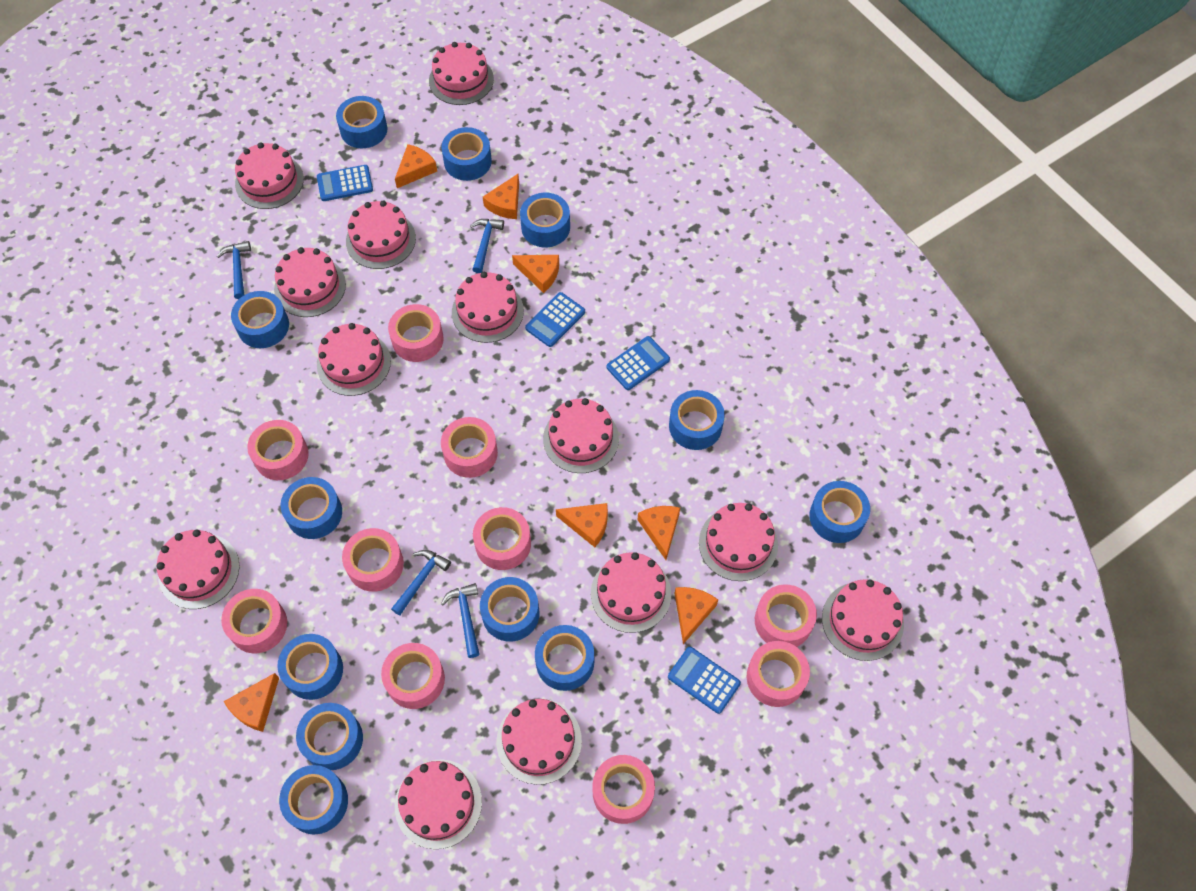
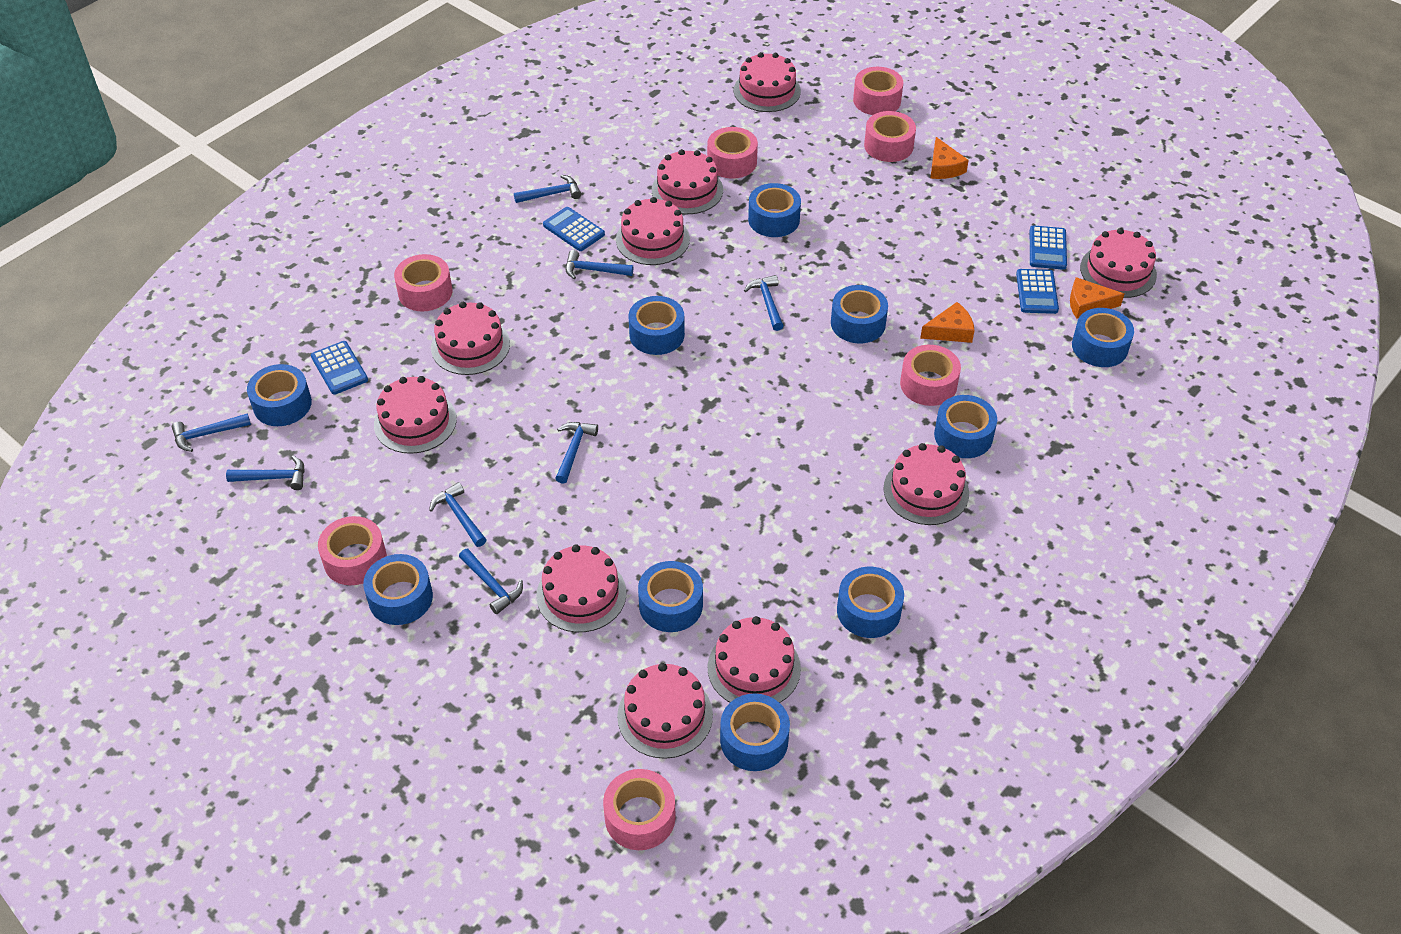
blue hammer: 4 -> 8
blue tape: 12 -> 10
orange cheese: 7 -> 3
pink cake: 13 -> 10
pink tape: 10 -> 7

